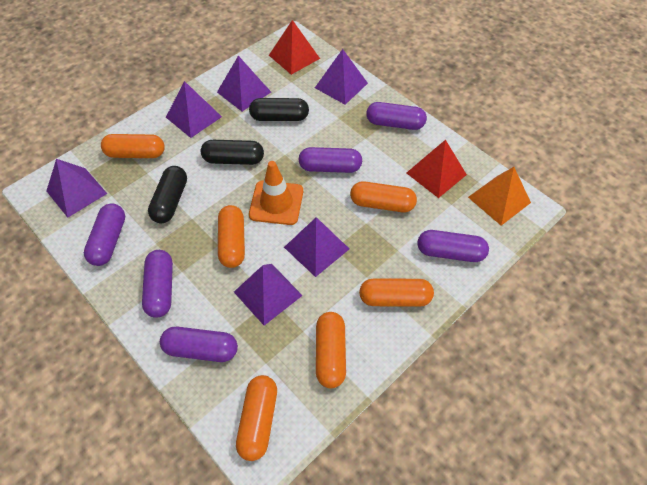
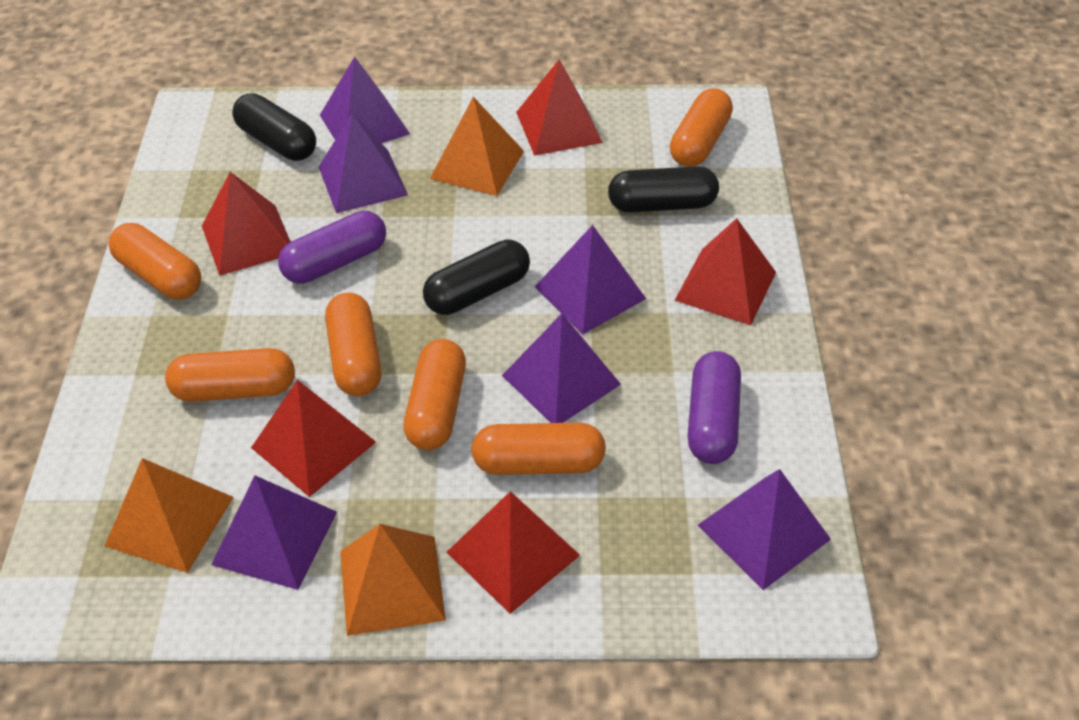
orange pyramid: 1 -> 3
orange traffic cone: 1 -> 0
purple capsule: 6 -> 2
red pyramid: 2 -> 5

